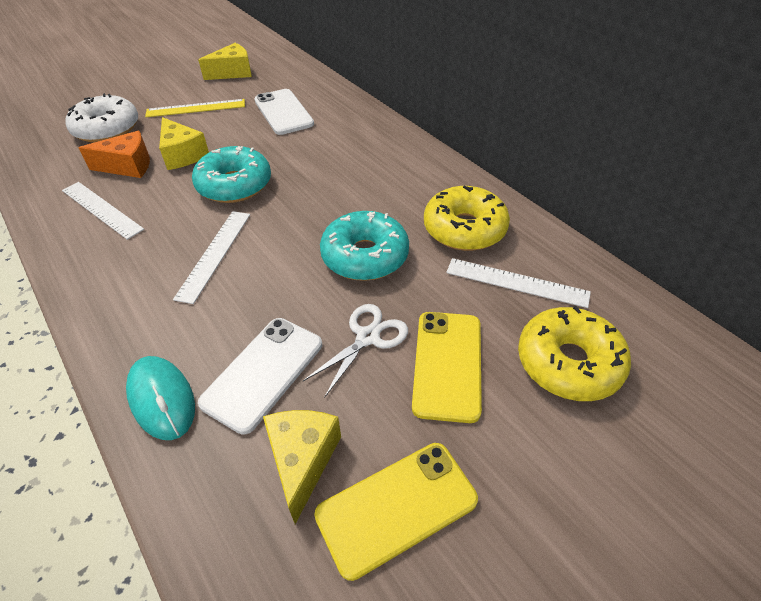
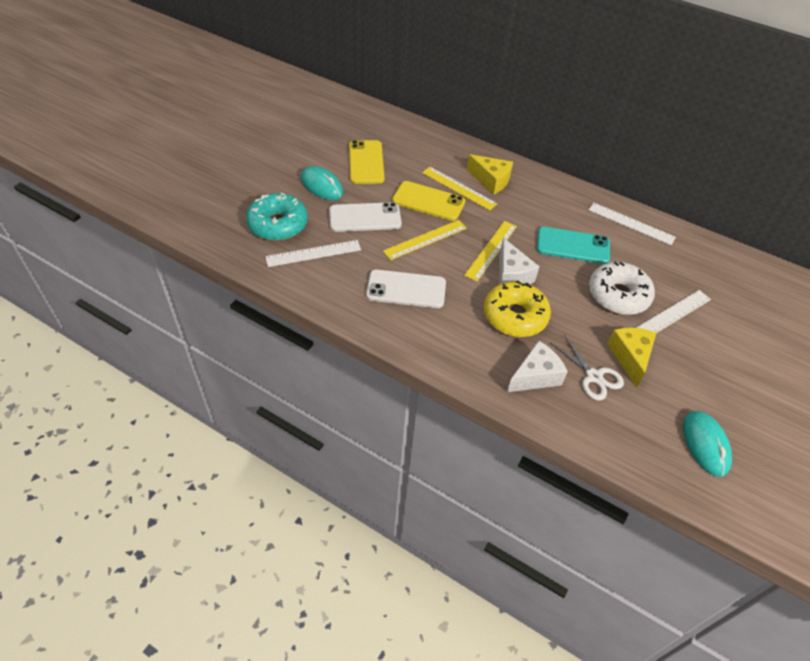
orange cheese: 1 -> 0
turquoise donut: 2 -> 1
turquoise mouse: 1 -> 2
turquoise phone: 0 -> 1
white cheese: 0 -> 2
yellow cheese: 3 -> 2
yellow donut: 2 -> 1
yellow ruler: 1 -> 3

